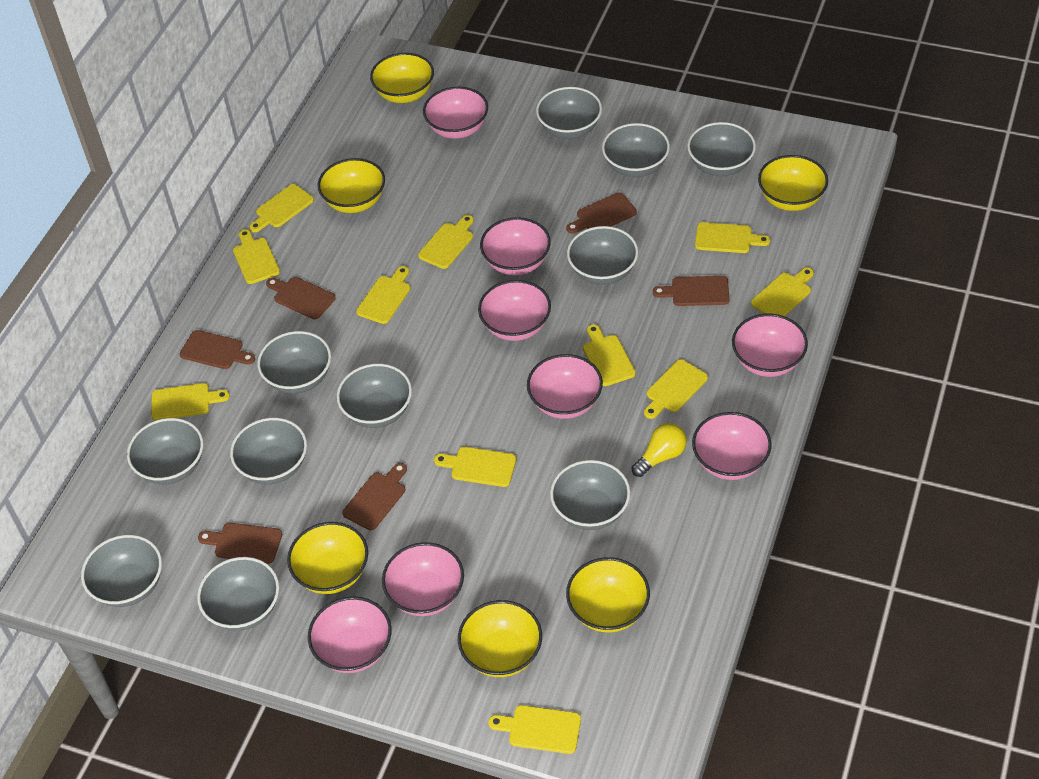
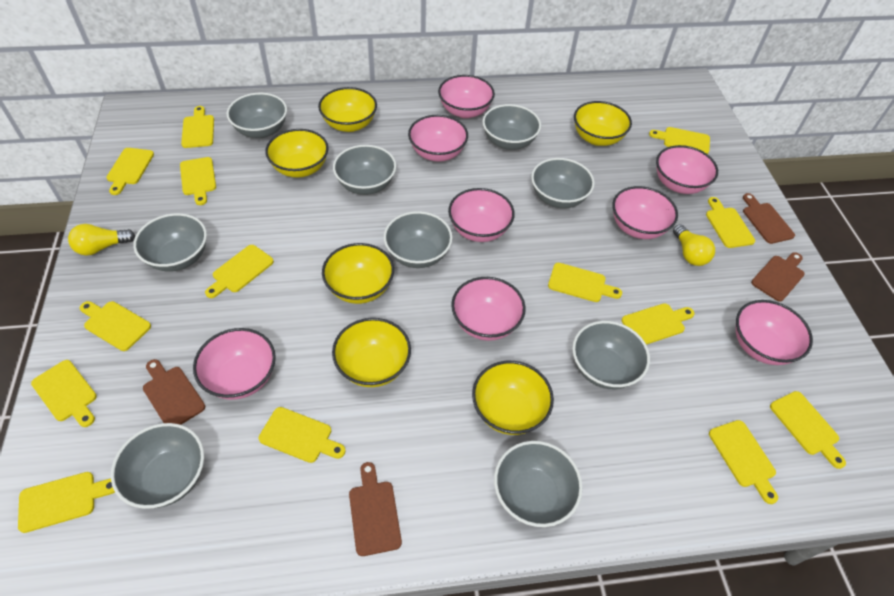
brown cutting board: 6 -> 4
grey bowl: 11 -> 9
yellow cutting board: 11 -> 14
yellow light bulb: 1 -> 2

